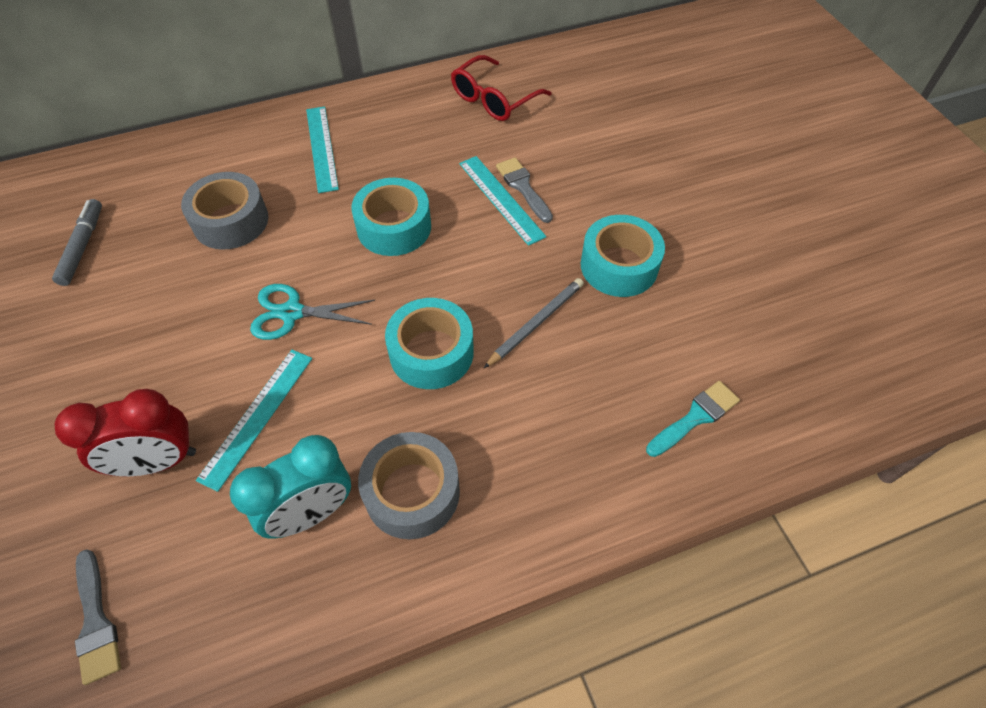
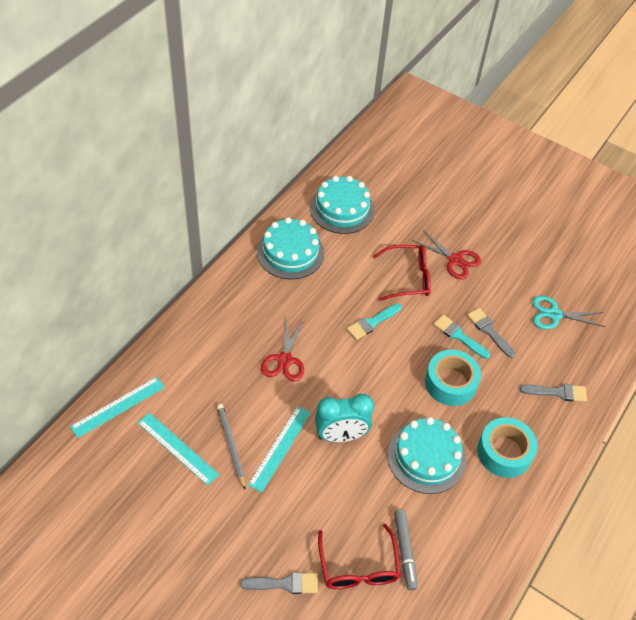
grey brush: 2 -> 3
grey tape: 2 -> 0
red clock: 1 -> 0
red glasses: 1 -> 2
red scissors: 0 -> 2
turquoise brush: 1 -> 2
turquoise cake: 0 -> 3
turquoise tape: 3 -> 2

